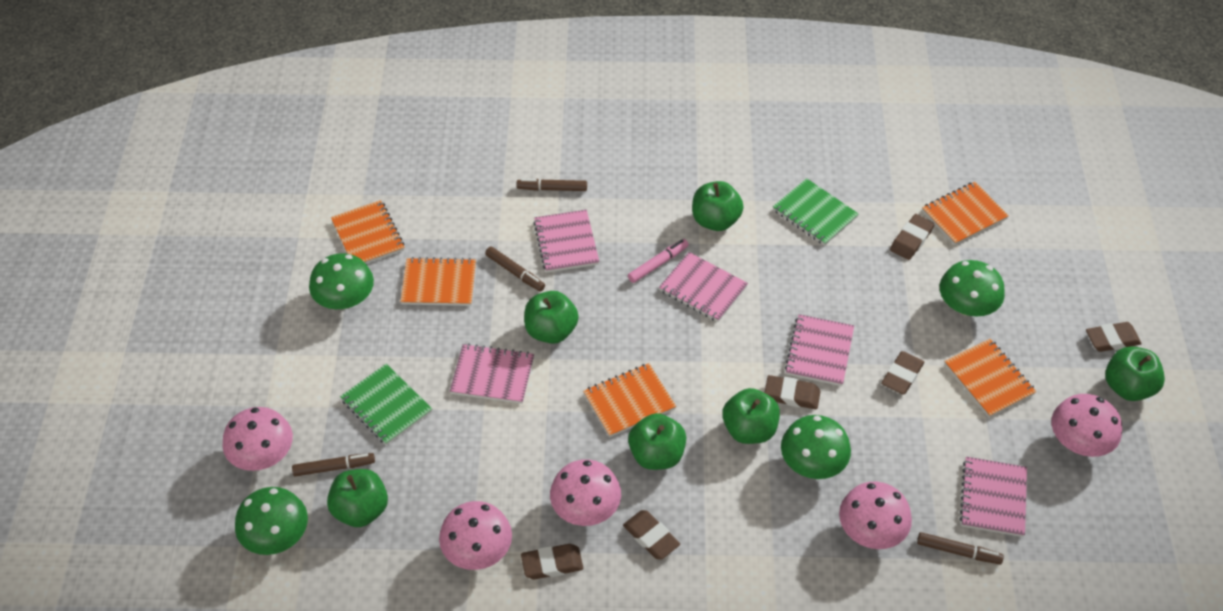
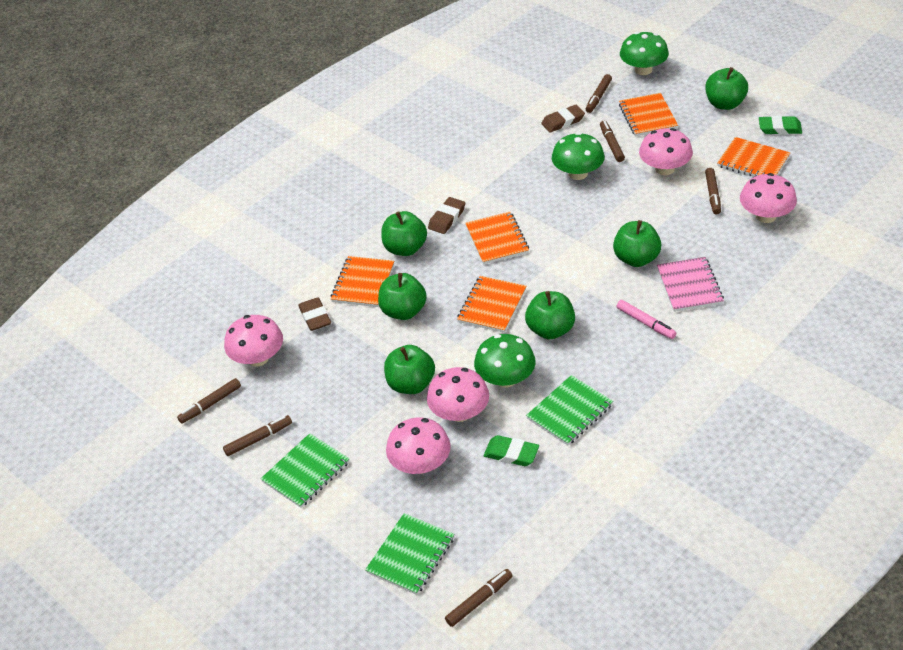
brown eraser: 6 -> 3
brown marker: 4 -> 6
green eraser: 0 -> 2
green mushroom: 4 -> 3
green notebook: 2 -> 3
pink notebook: 5 -> 1

